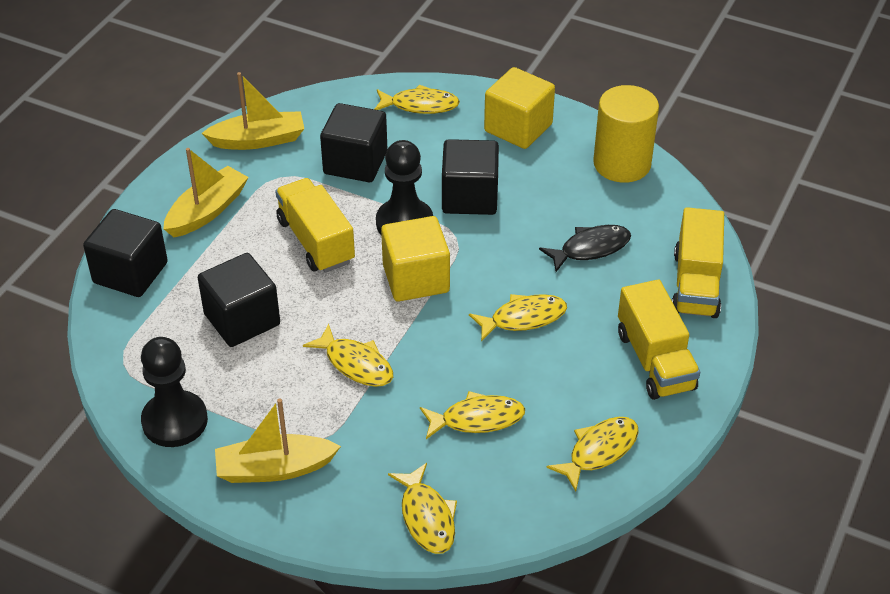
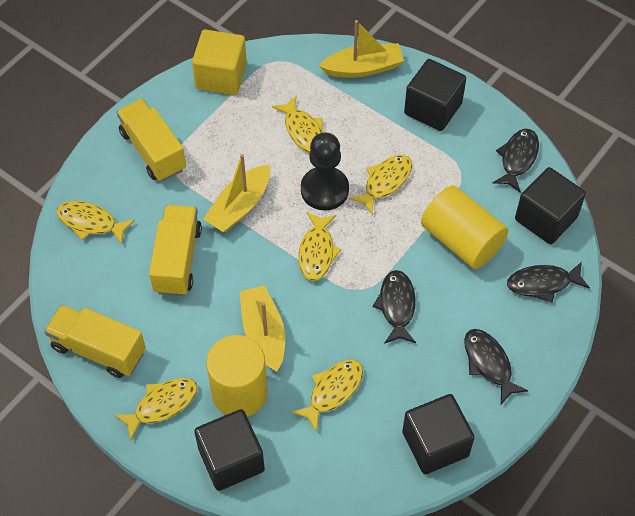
black fish: 1 -> 4
black pawn: 2 -> 1
yellow cube: 2 -> 1
yellow cylinder: 1 -> 2

